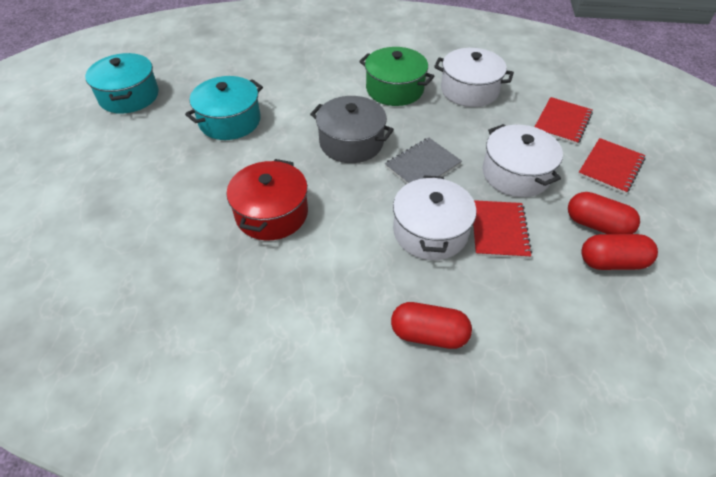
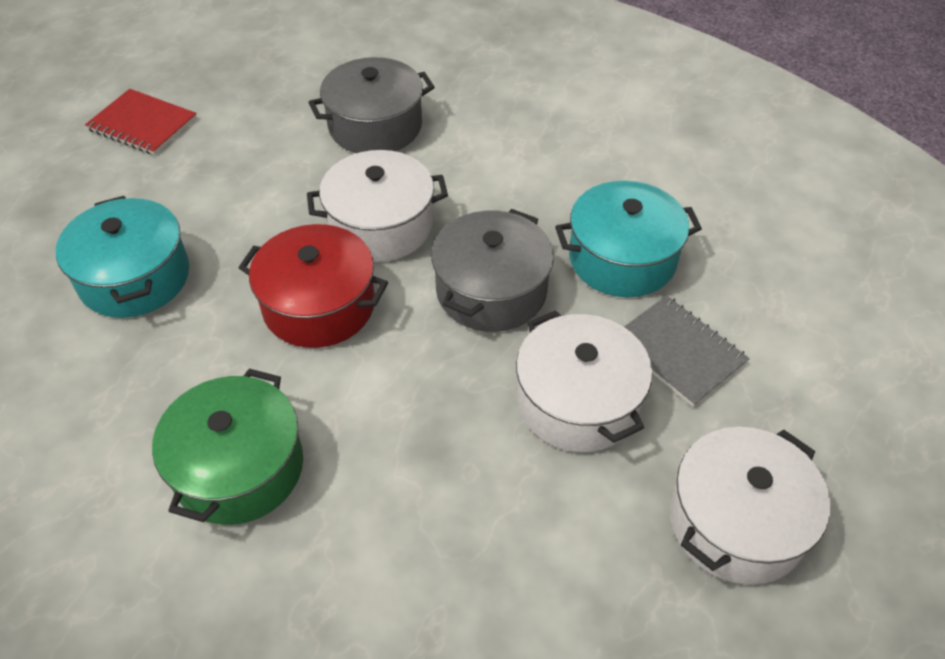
grey pot: 1 -> 2
red capsule: 3 -> 0
red notebook: 3 -> 1

